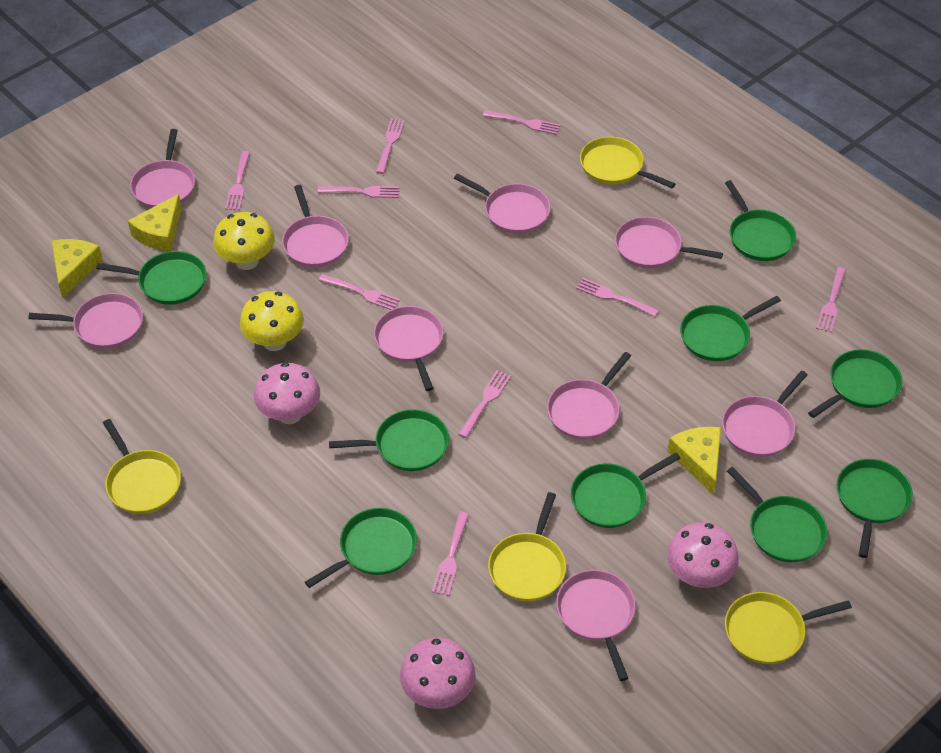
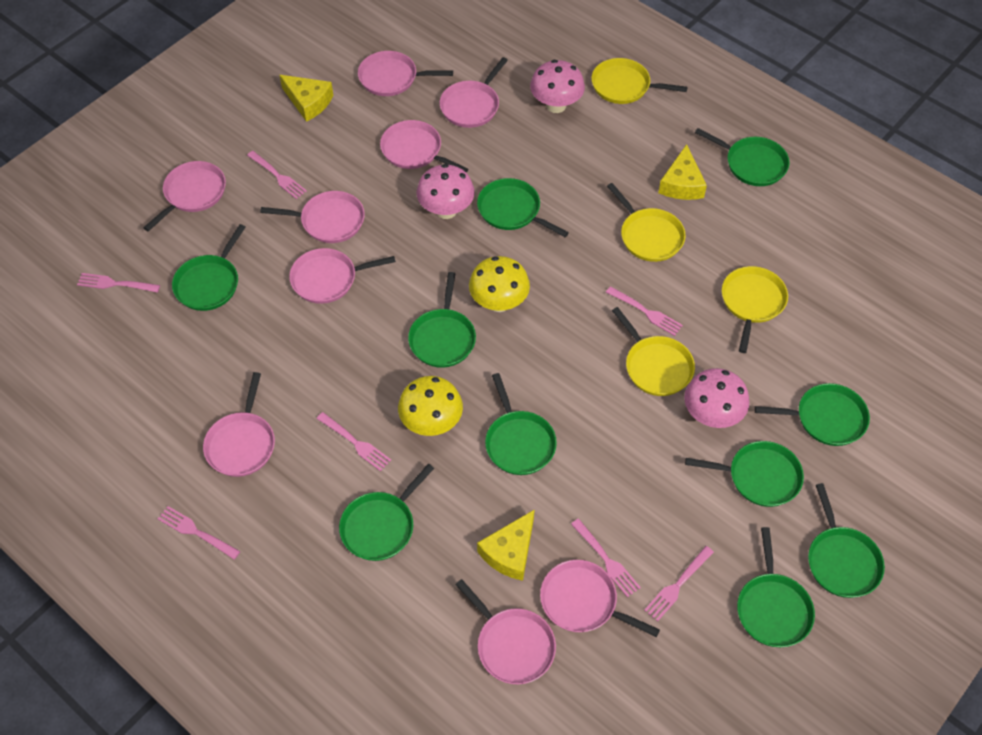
green pan: 9 -> 10
pink fork: 9 -> 7

